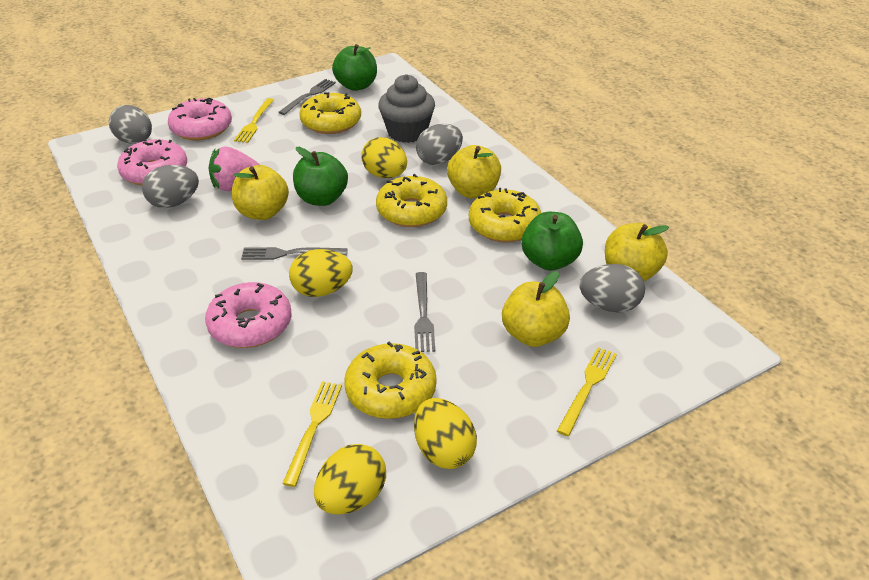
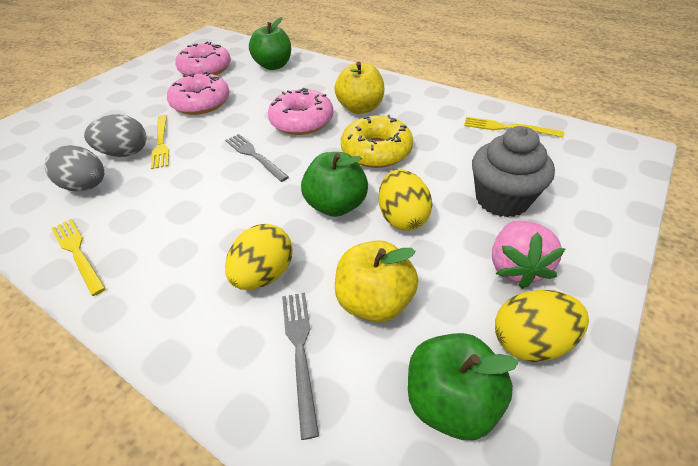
grey egg: 4 -> 2
grey fork: 3 -> 2
yellow apple: 4 -> 2
yellow donut: 4 -> 1
yellow egg: 4 -> 3

